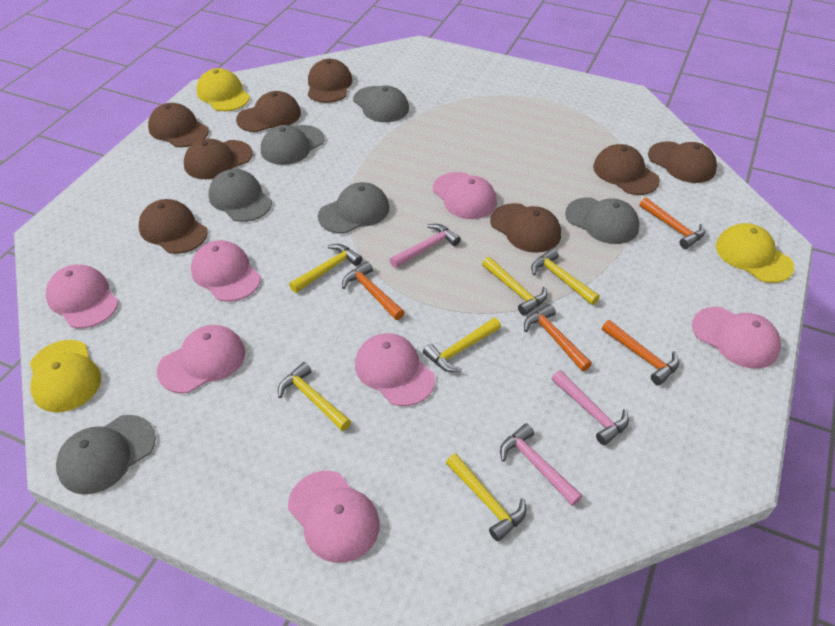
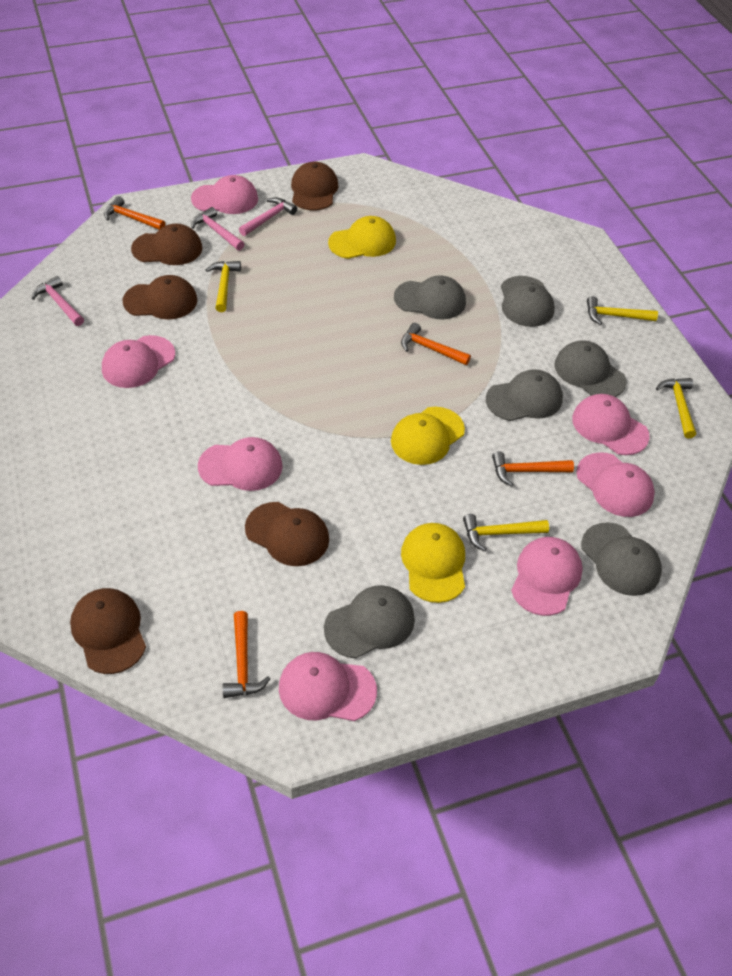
brown cap: 8 -> 5
yellow hammer: 6 -> 4

